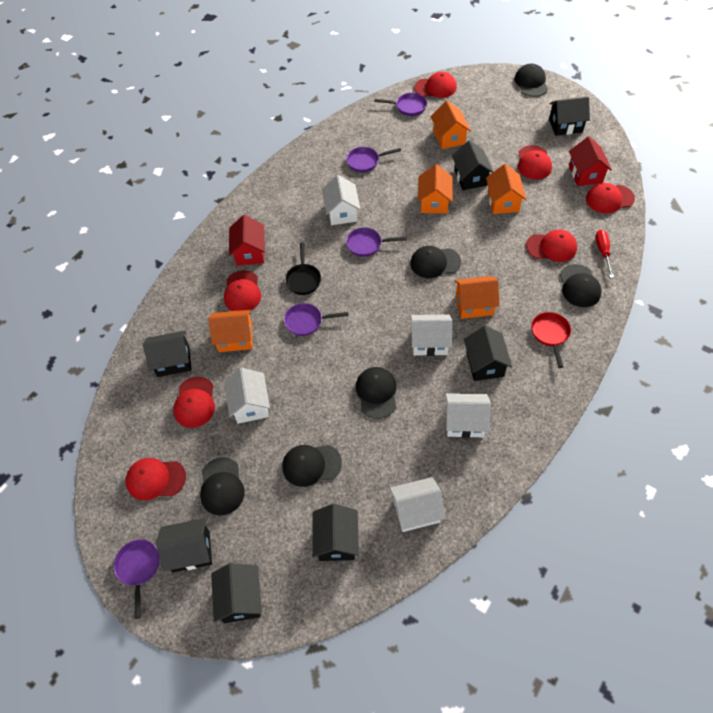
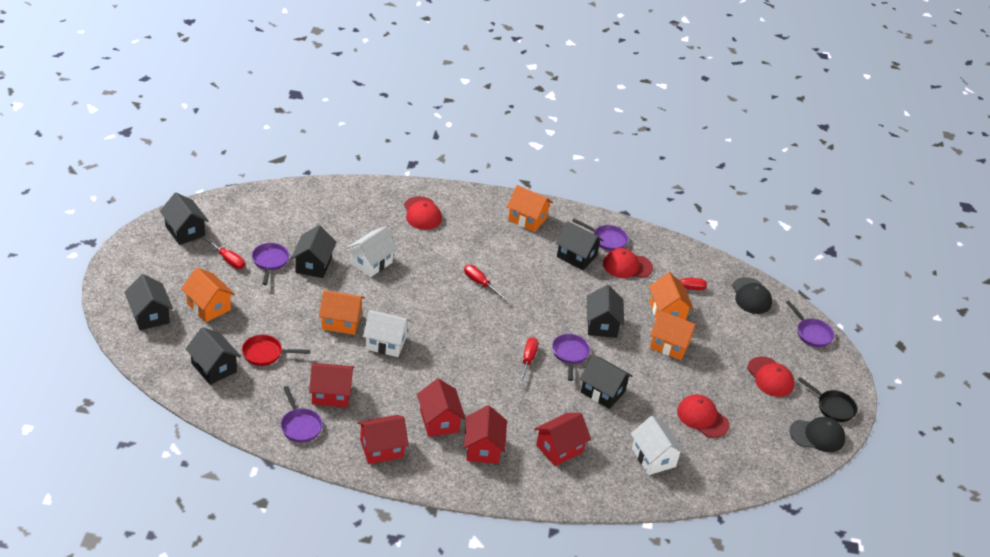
black cap: 6 -> 2
red cap: 7 -> 4
red house: 2 -> 5
red screwdriver: 1 -> 4
white house: 5 -> 3

